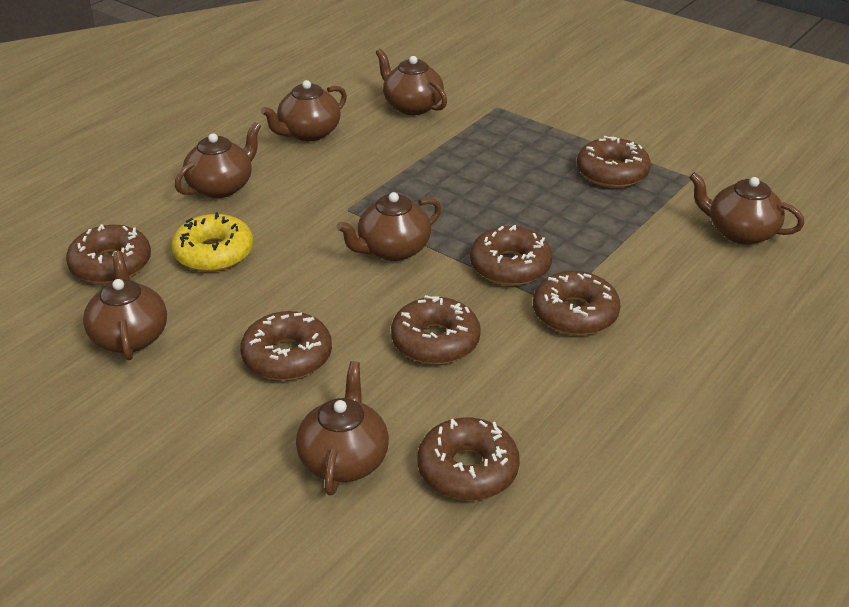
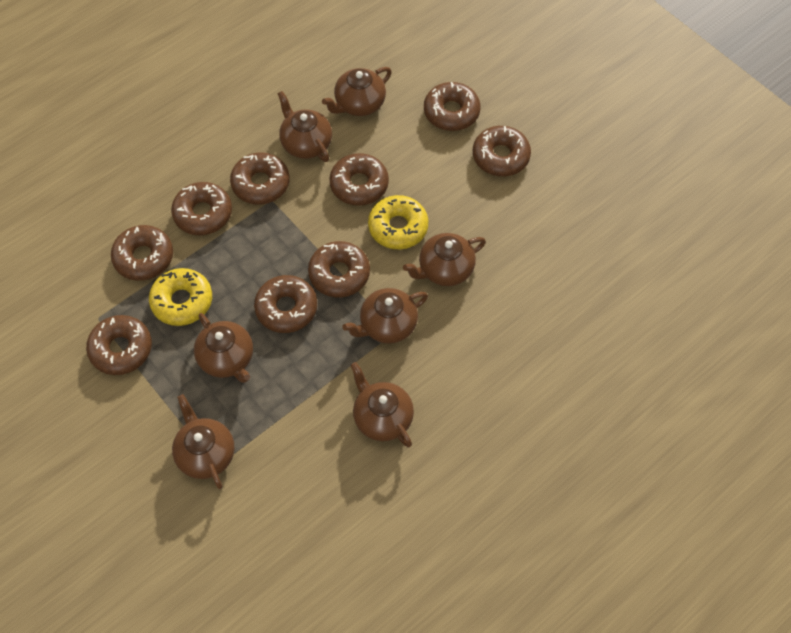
brown donut: 7 -> 9
yellow donut: 1 -> 2

